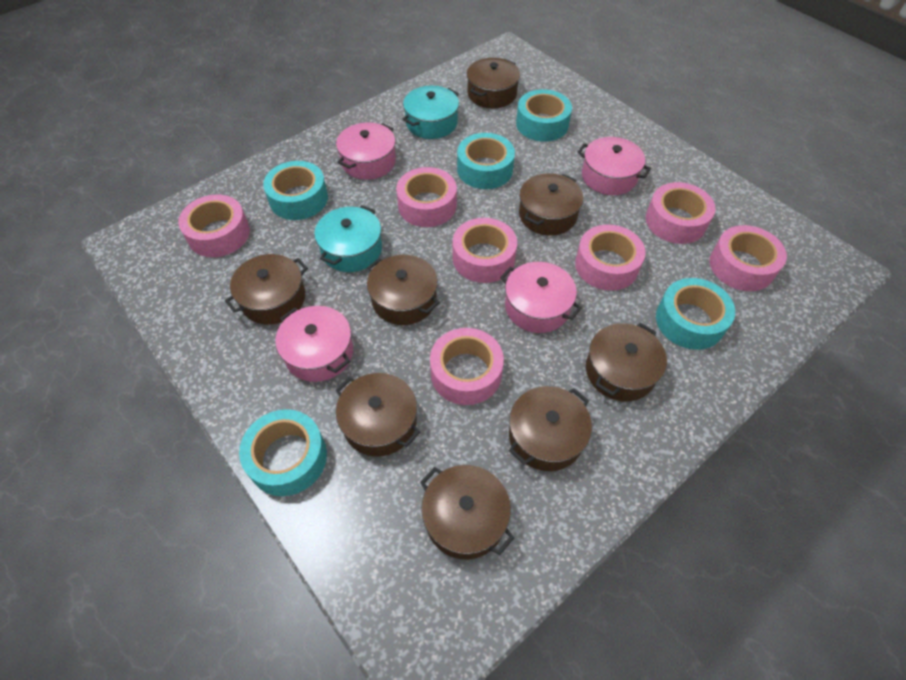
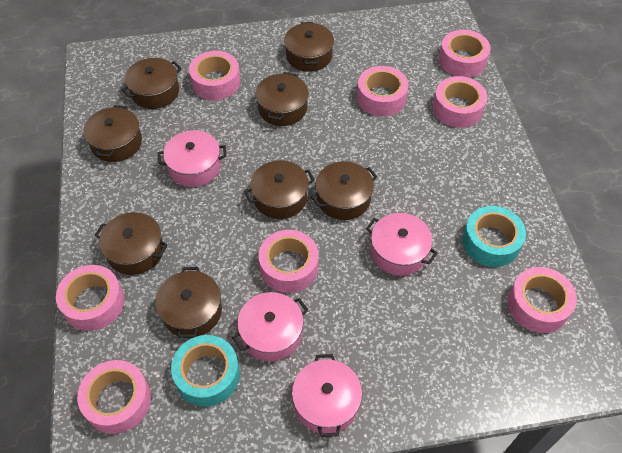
pink tape: 7 -> 8
turquoise pot: 2 -> 0
turquoise tape: 5 -> 2

